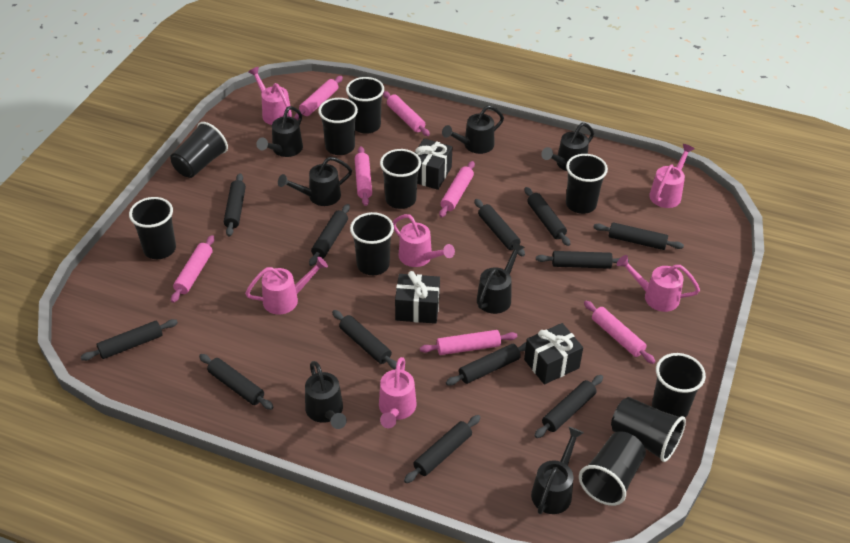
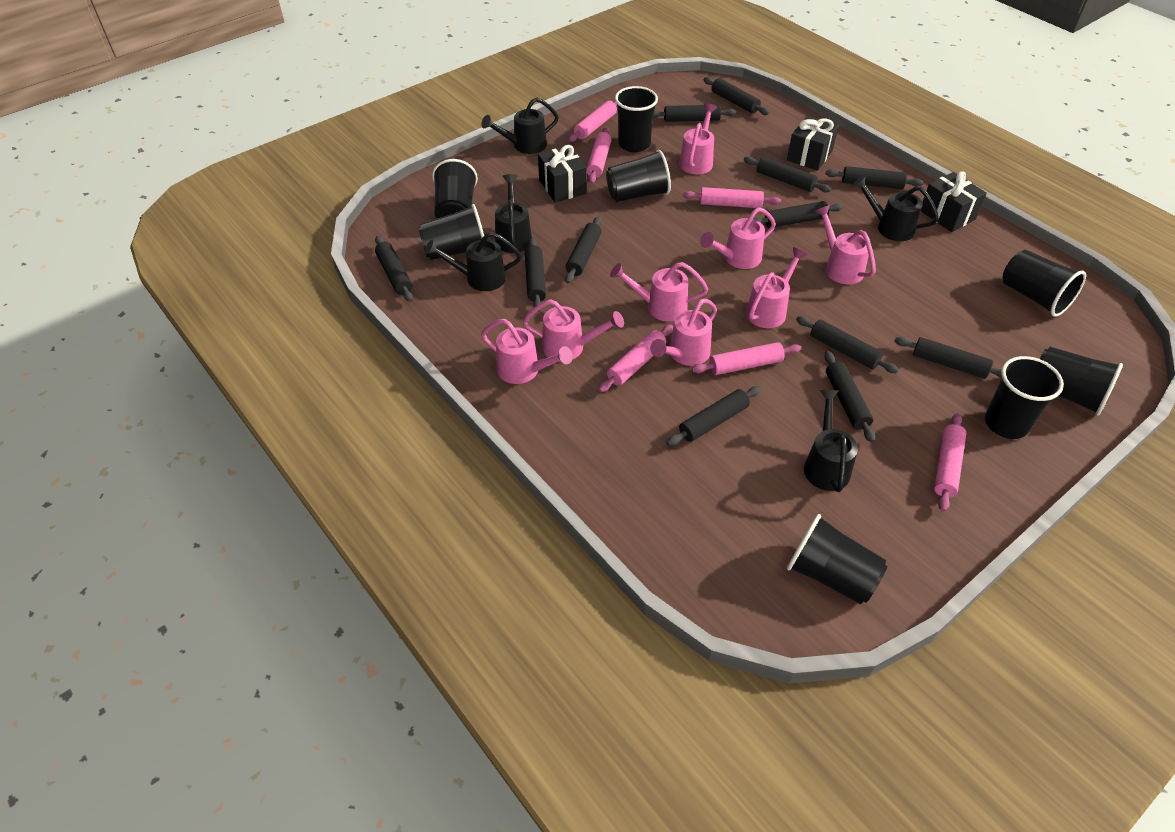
black cup: 10 -> 8
black watering can: 7 -> 5
pink rolling pin: 7 -> 6
pink watering can: 6 -> 8

